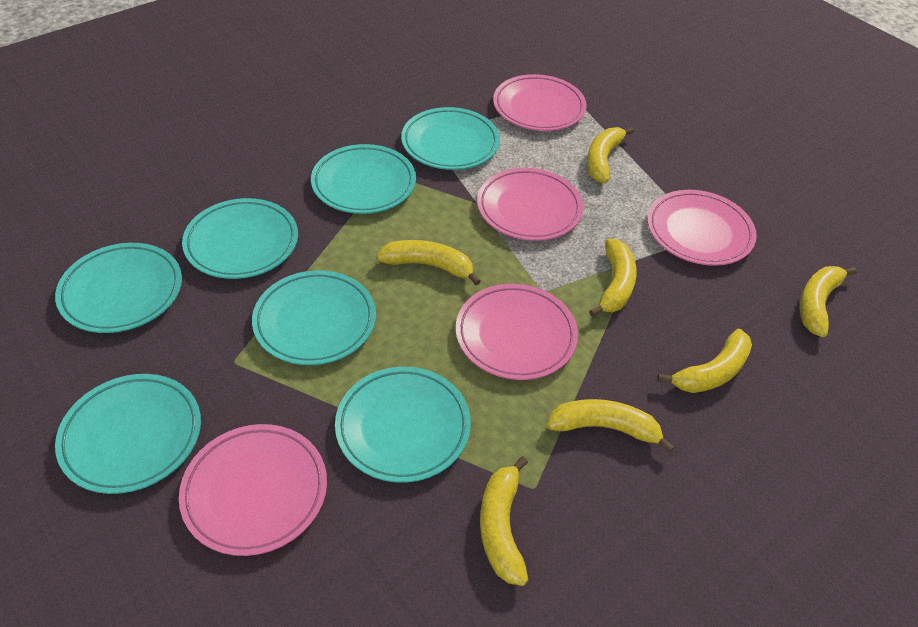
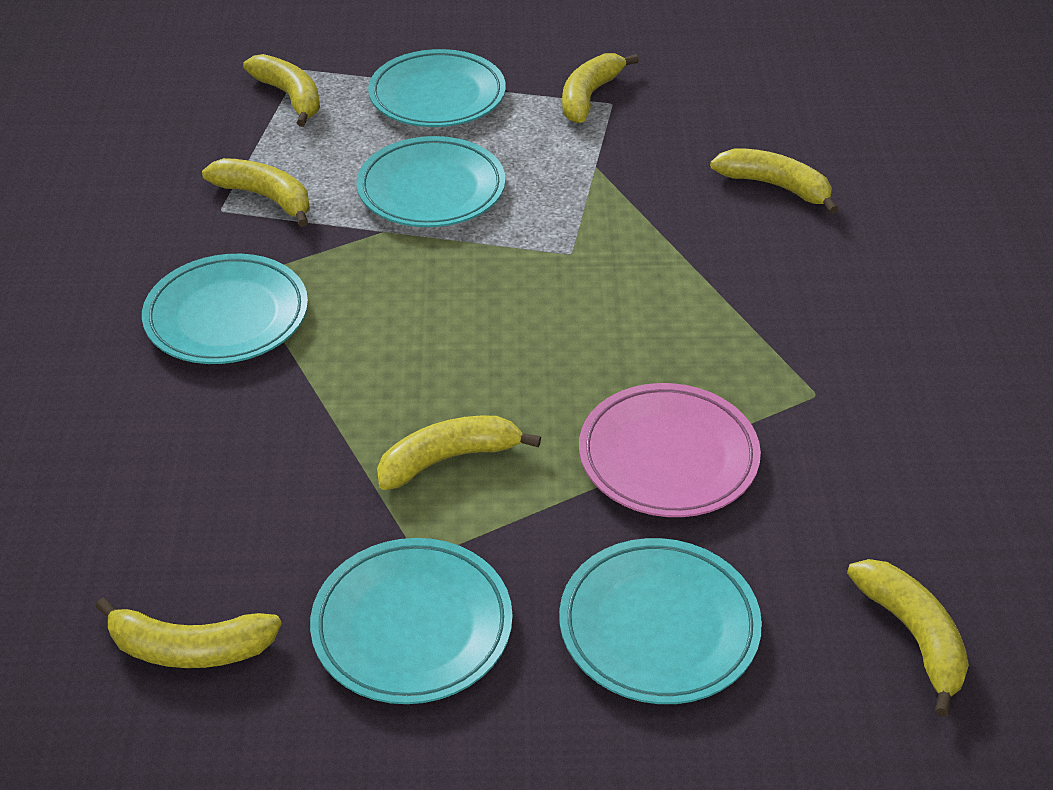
pink plate: 5 -> 1
turquoise plate: 7 -> 5

